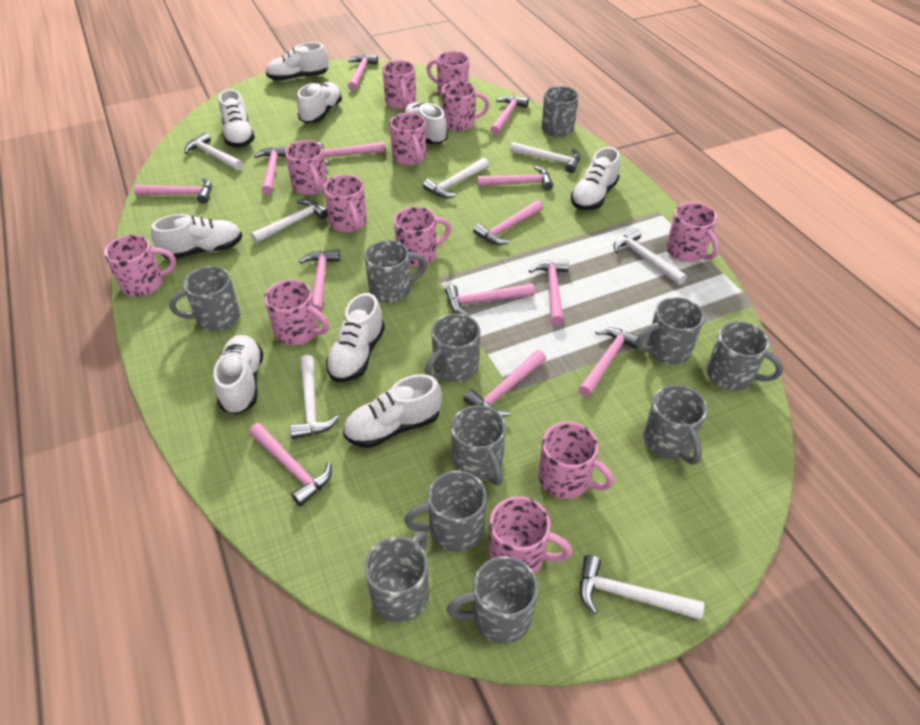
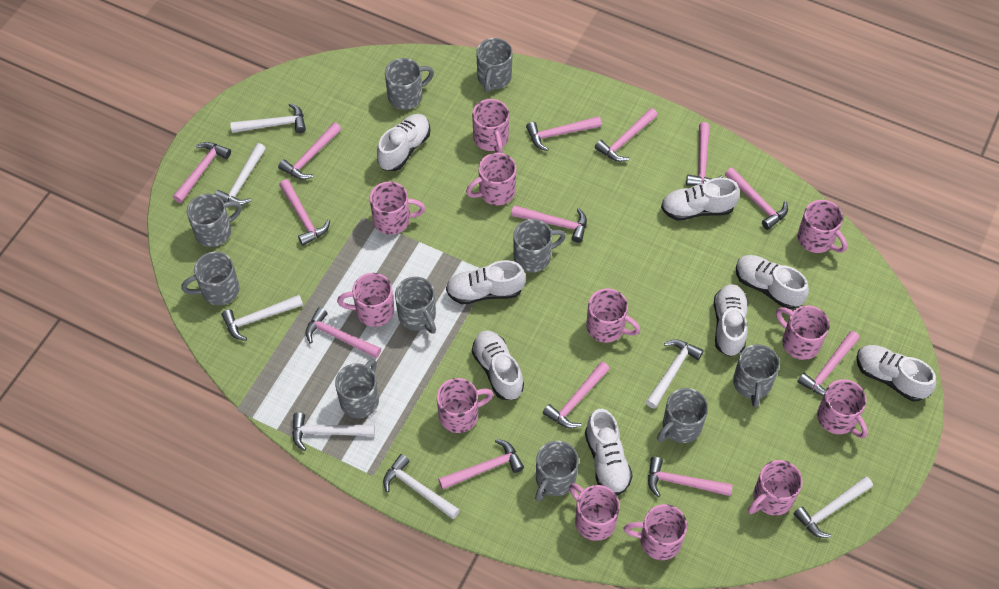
grey mug: 11 -> 10
white shoe: 9 -> 8

